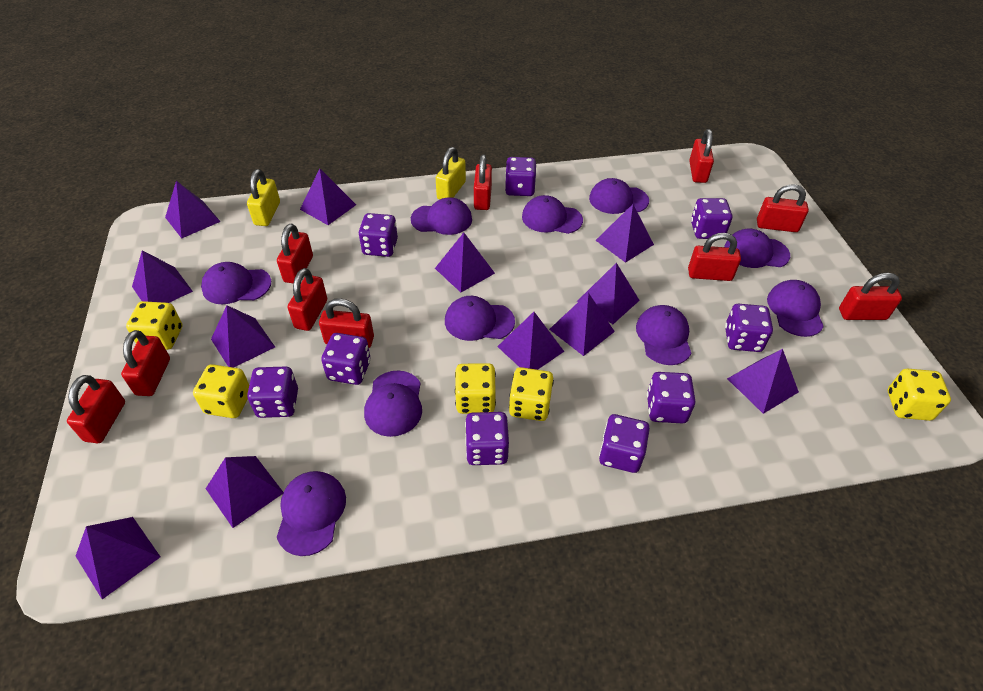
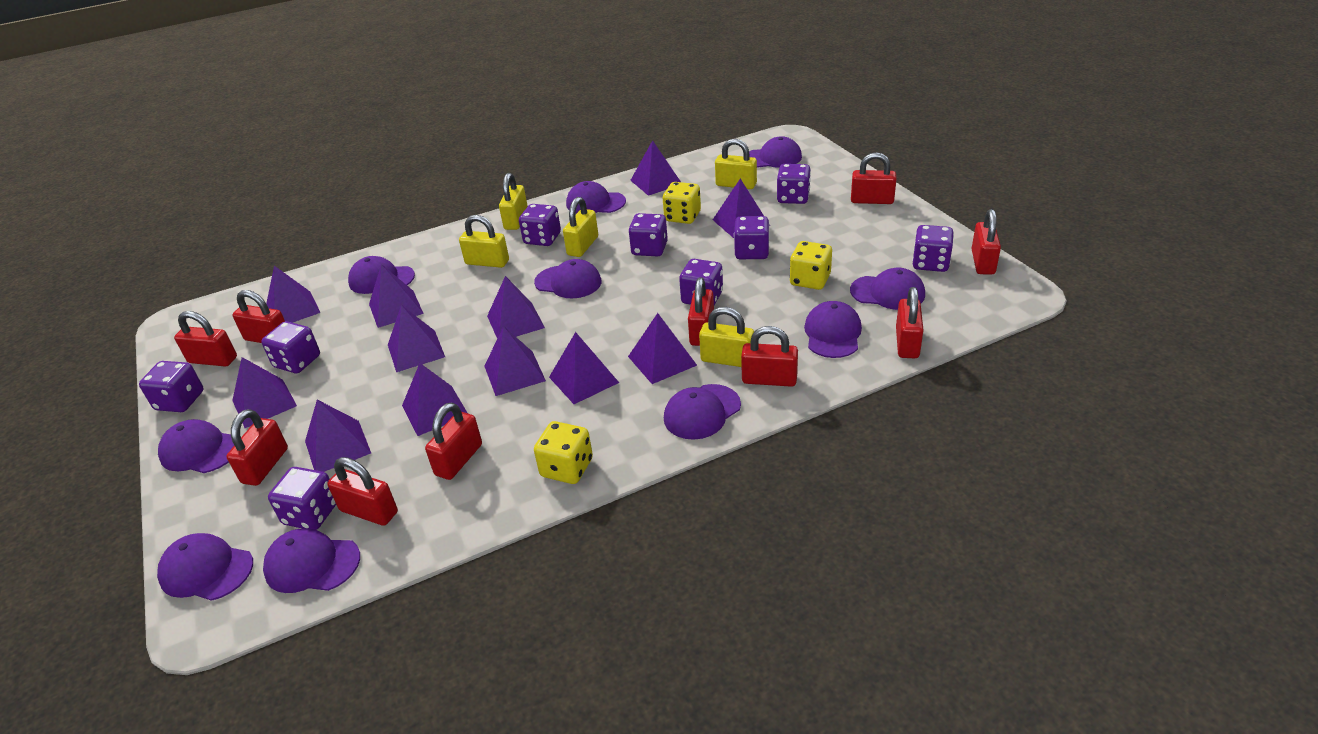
yellow dice: 5 -> 3
yellow padlock: 2 -> 5

